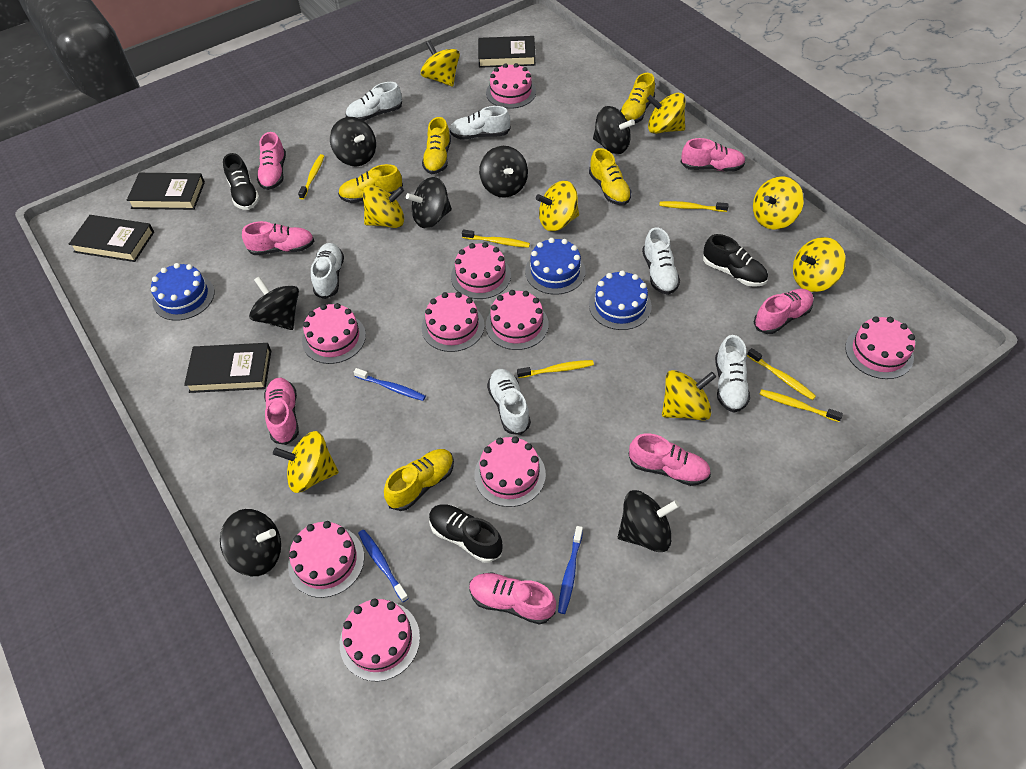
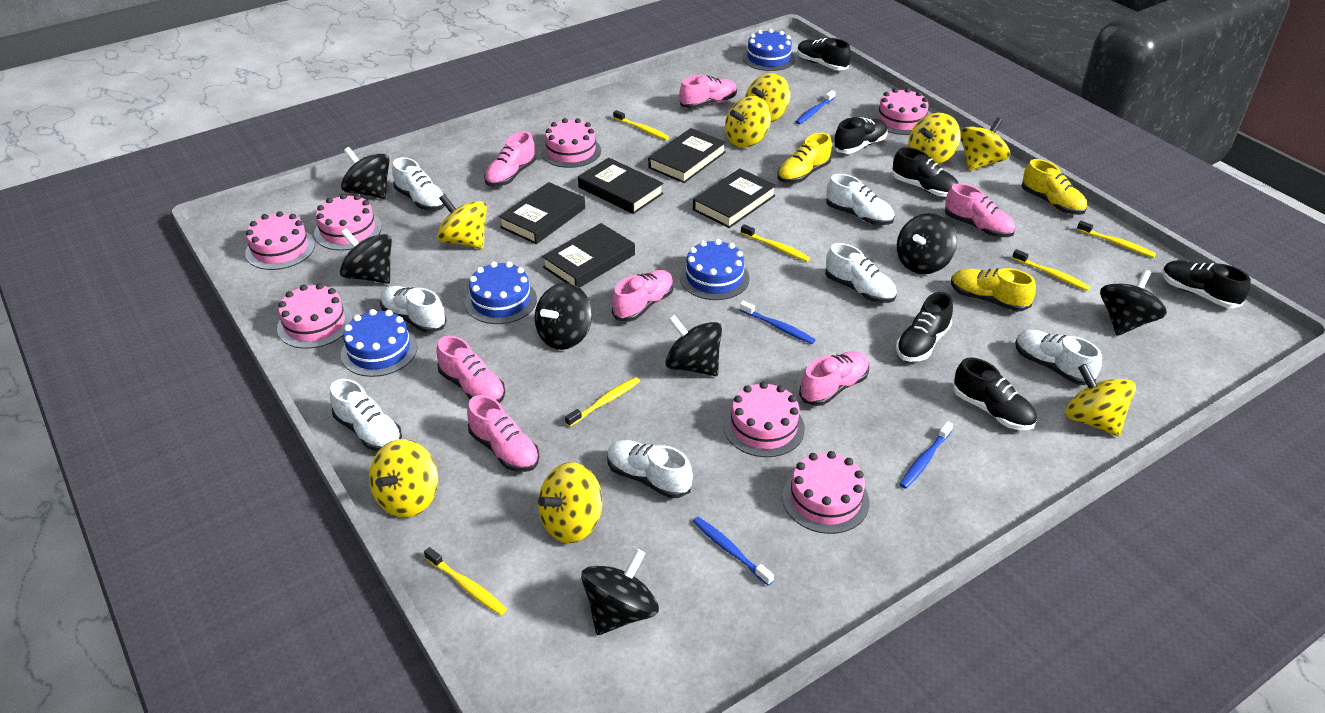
black book: 4 -> 5
black shoe: 3 -> 6
blue cake: 3 -> 4
blue toothbrush: 3 -> 4
pink cake: 9 -> 7
white shoe: 6 -> 7
yellow shoe: 5 -> 3

